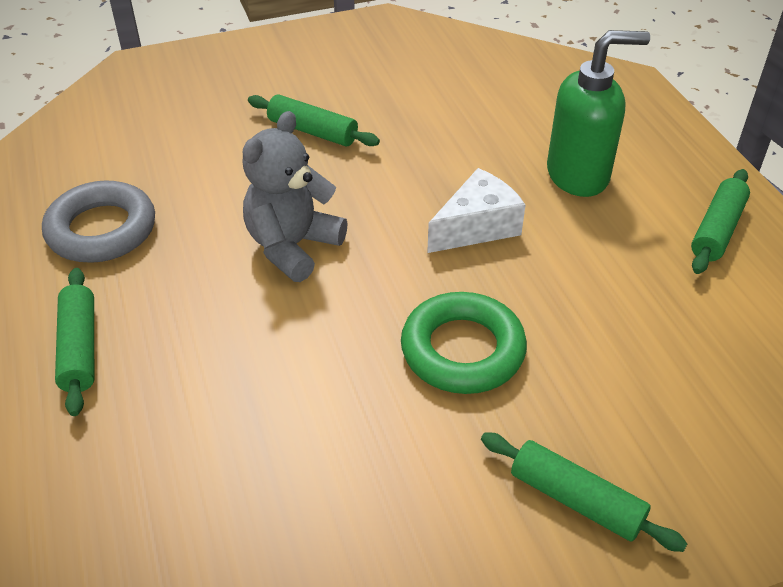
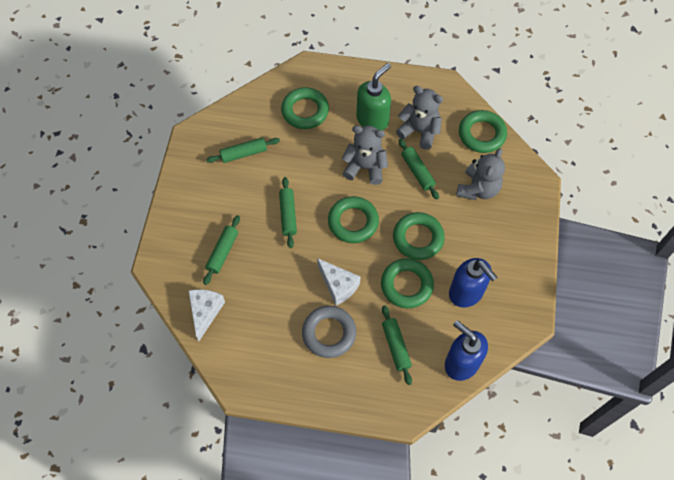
blue soap dispenser: 0 -> 2
green ring: 1 -> 5
green rolling pin: 4 -> 5
grey teddy bear: 1 -> 3
white cheese: 1 -> 2

